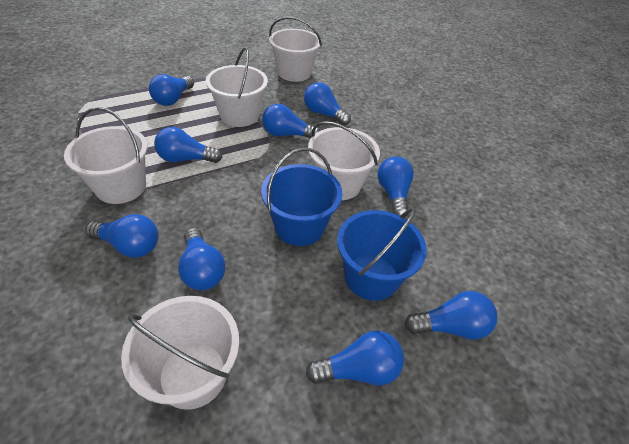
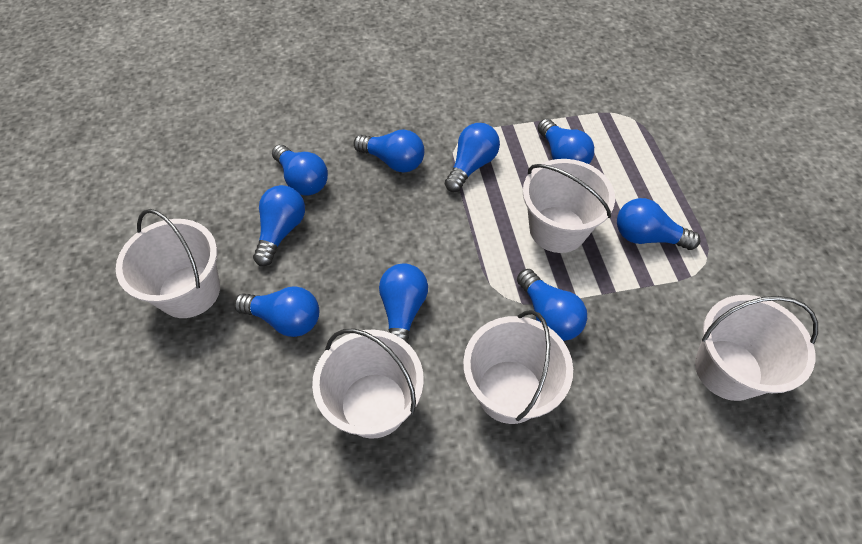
blue bucket: 2 -> 0

